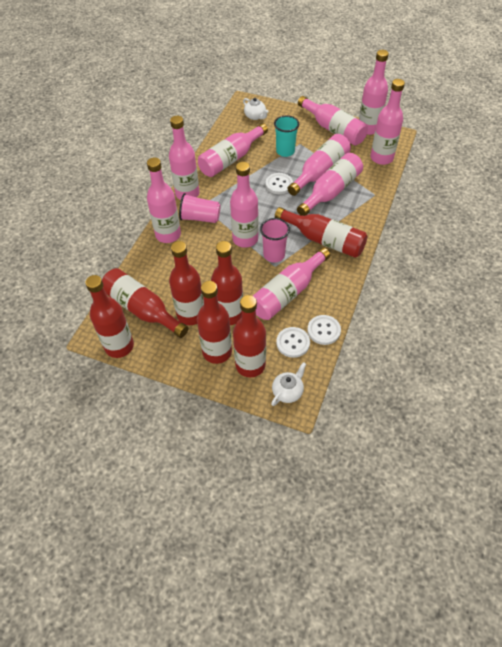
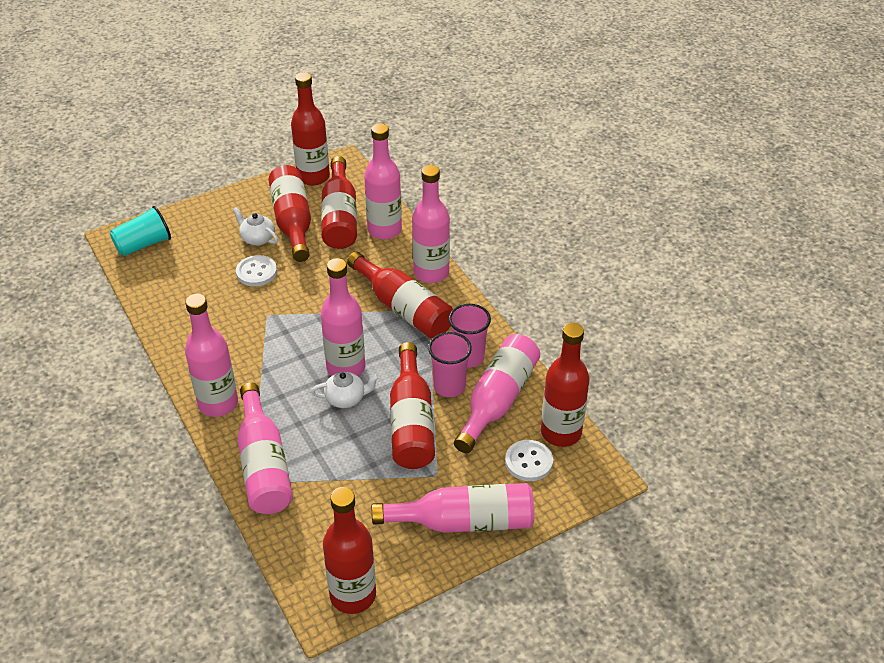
pink bottle: 10 -> 7
white button: 3 -> 2

